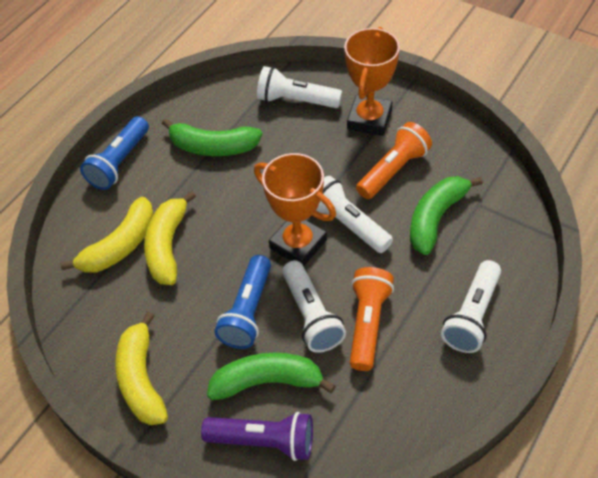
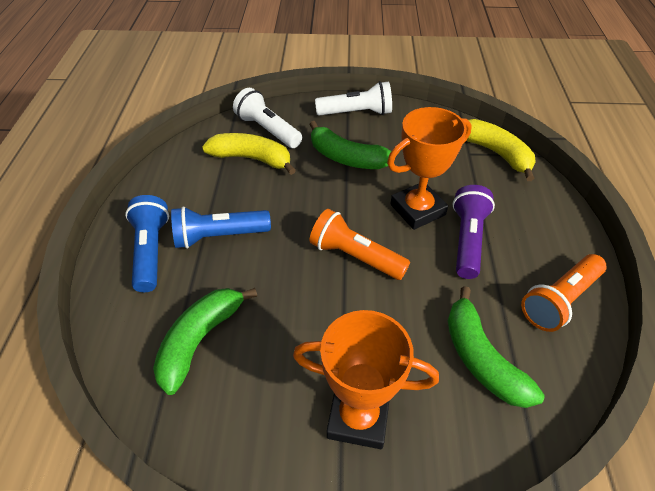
white flashlight: 4 -> 2
yellow banana: 3 -> 2

